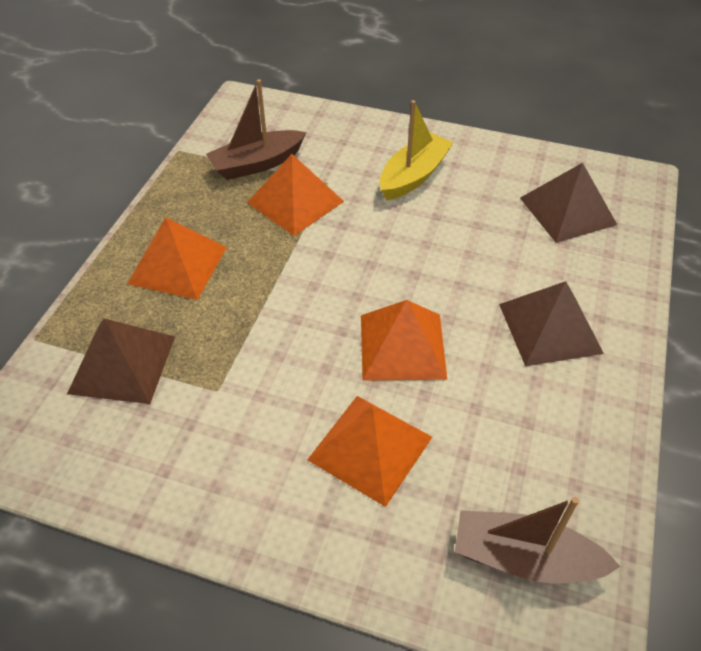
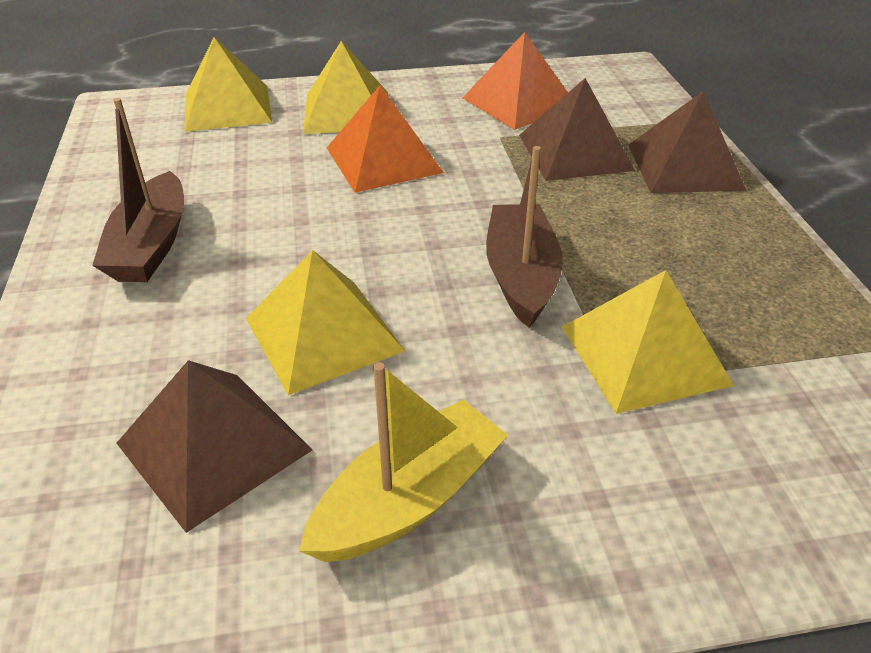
orange pyramid: 4 -> 2
yellow pyramid: 0 -> 4

